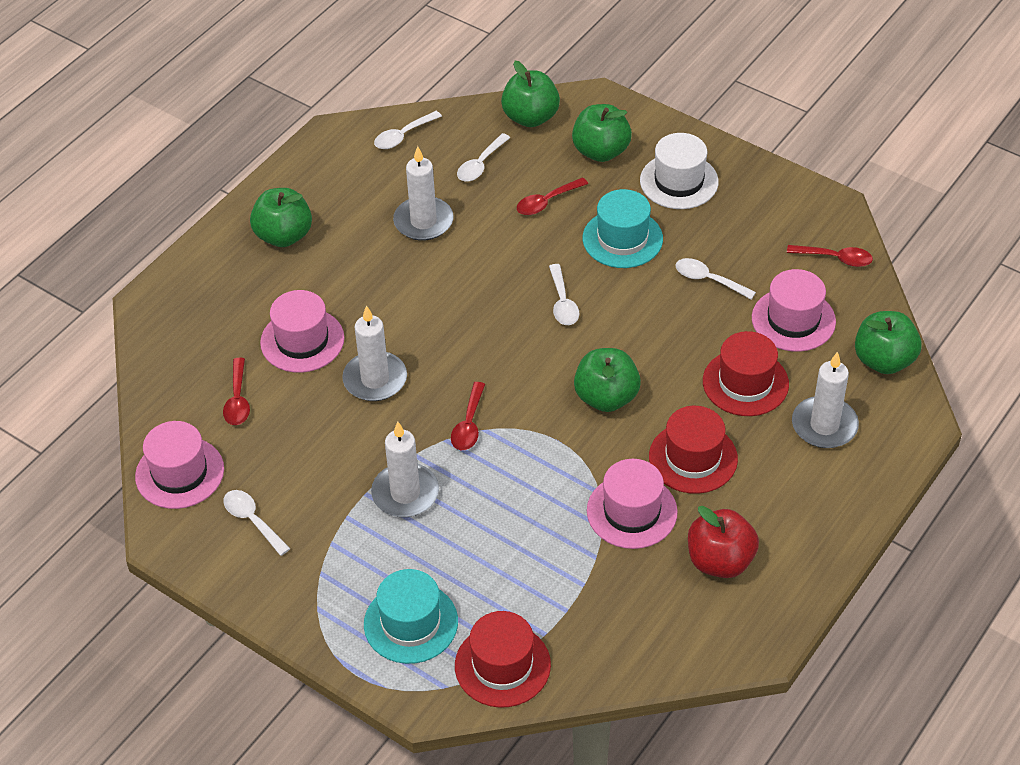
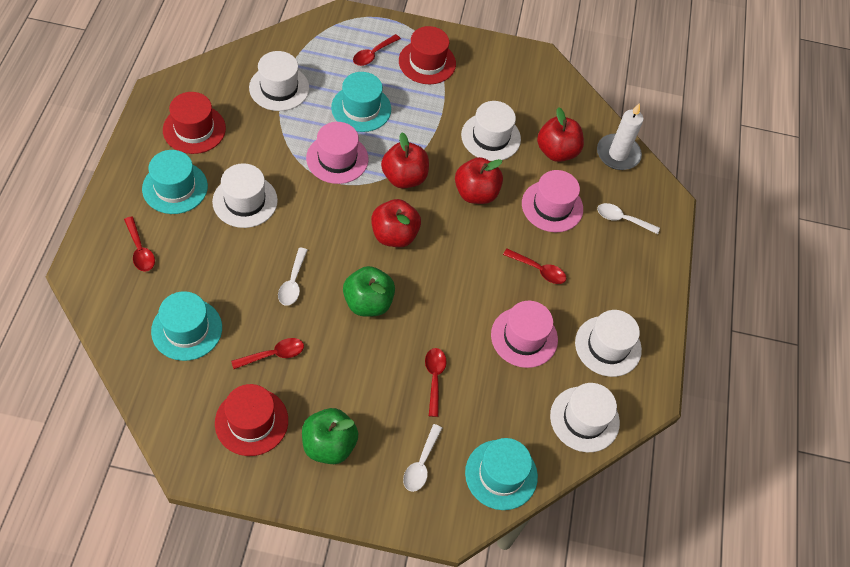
green apple: 5 -> 2
pink hat: 4 -> 3
red apple: 1 -> 4
red spoon: 4 -> 5
turquoise hat: 2 -> 4
white candle: 4 -> 1
white hat: 1 -> 5
white spoon: 5 -> 3

